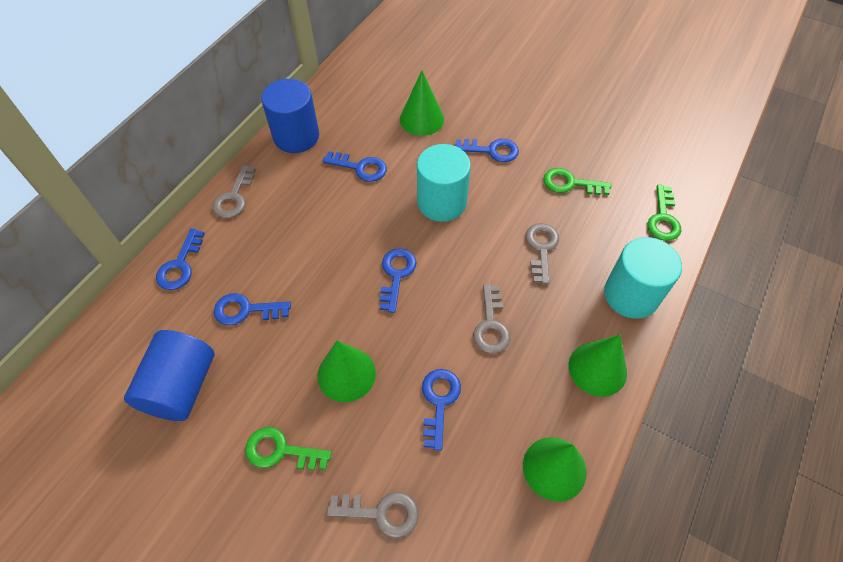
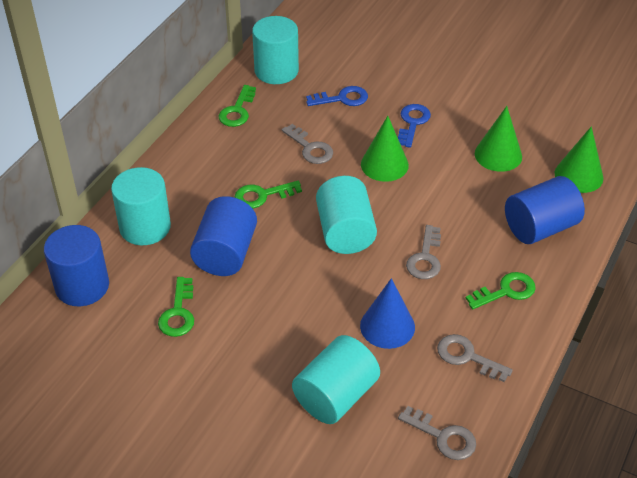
blue cone: 0 -> 1
blue cylinder: 2 -> 3
blue key: 6 -> 2
green cone: 4 -> 3
green key: 3 -> 4
turquoise cylinder: 2 -> 4

